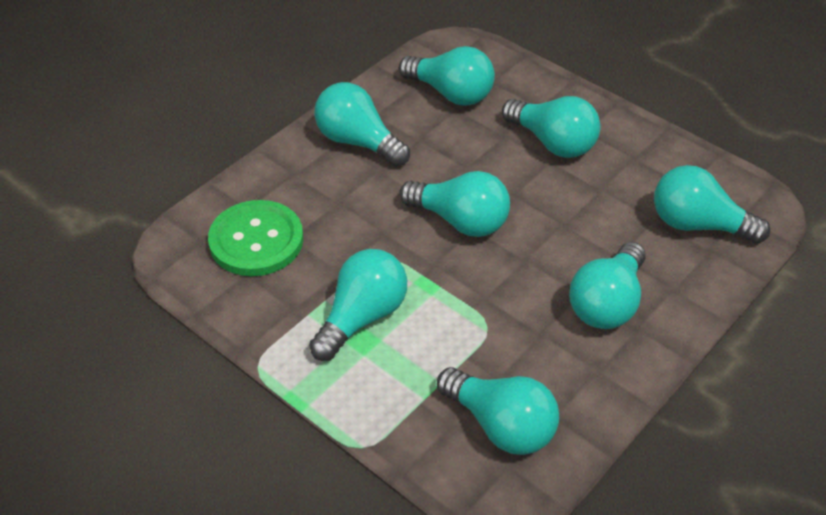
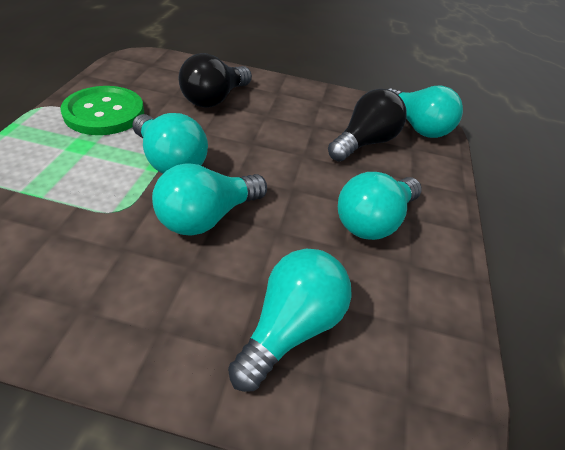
black light bulb: 0 -> 2
turquoise light bulb: 8 -> 5

